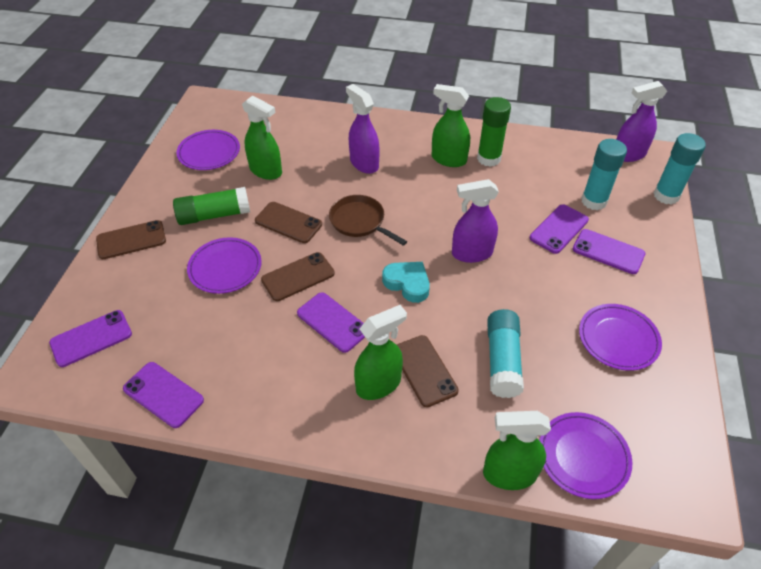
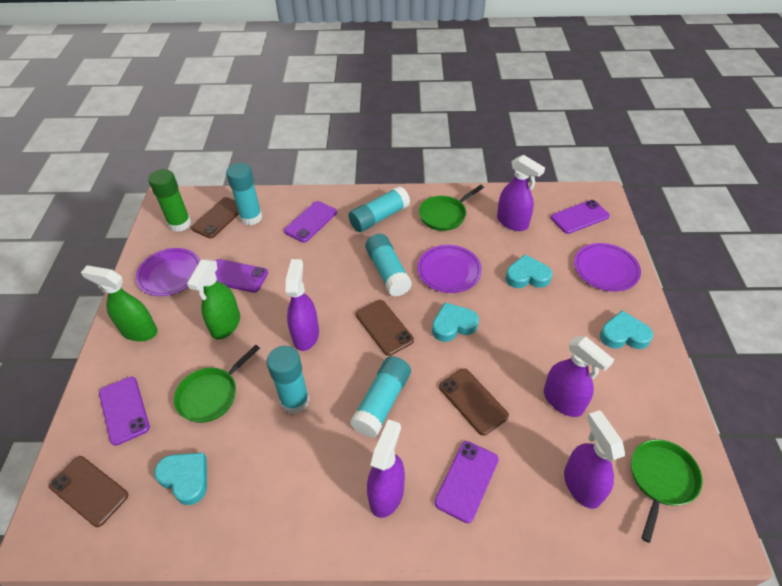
brown pan: 1 -> 0
green glue stick: 2 -> 1
green pan: 0 -> 3
green spray bottle: 4 -> 2
purple plate: 4 -> 3
purple spray bottle: 3 -> 5
turquoise glue stick: 3 -> 5
turquoise heart: 1 -> 4

